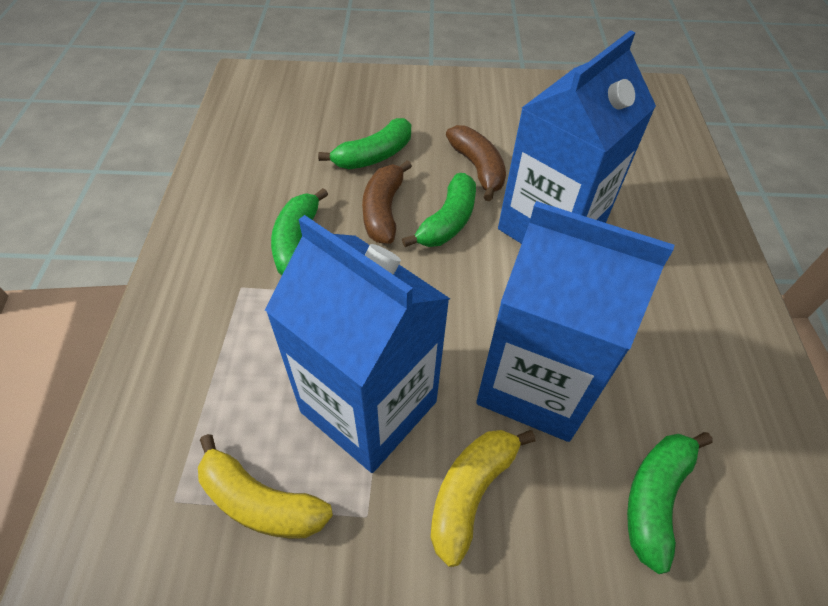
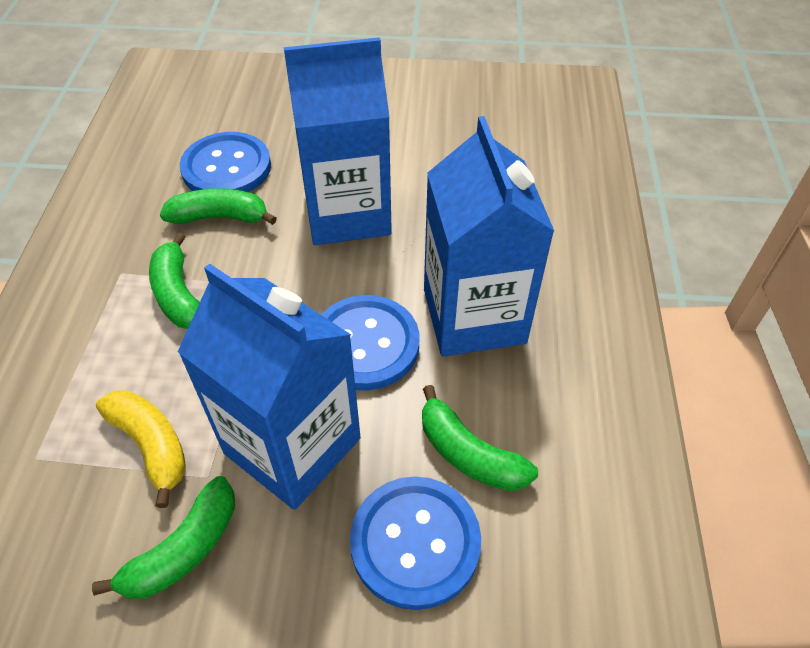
blue button: 0 -> 3
brown banana: 2 -> 0
yellow banana: 2 -> 1

